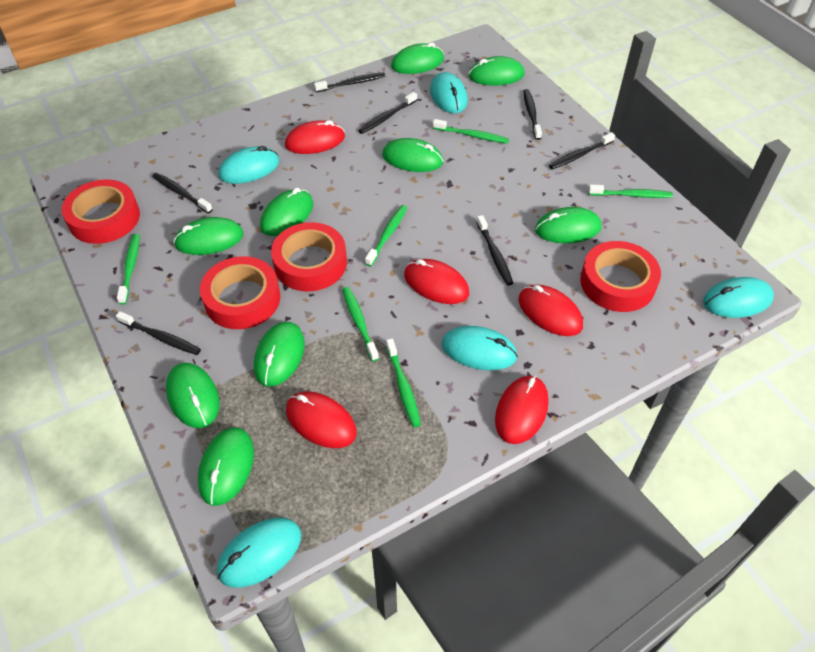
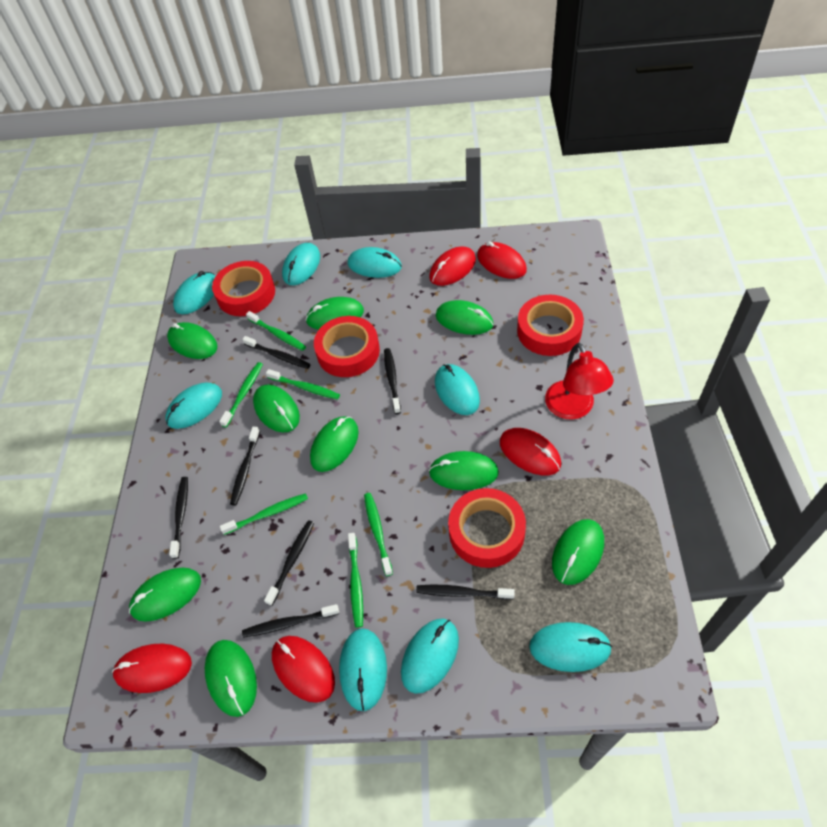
red lamp: 0 -> 1
turquoise mouse: 5 -> 8

